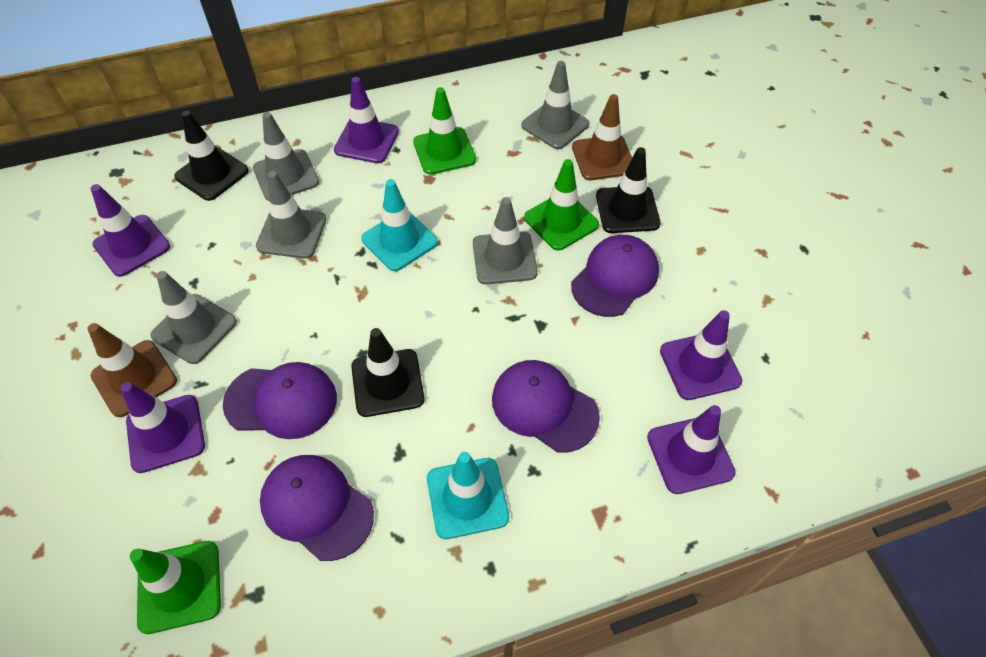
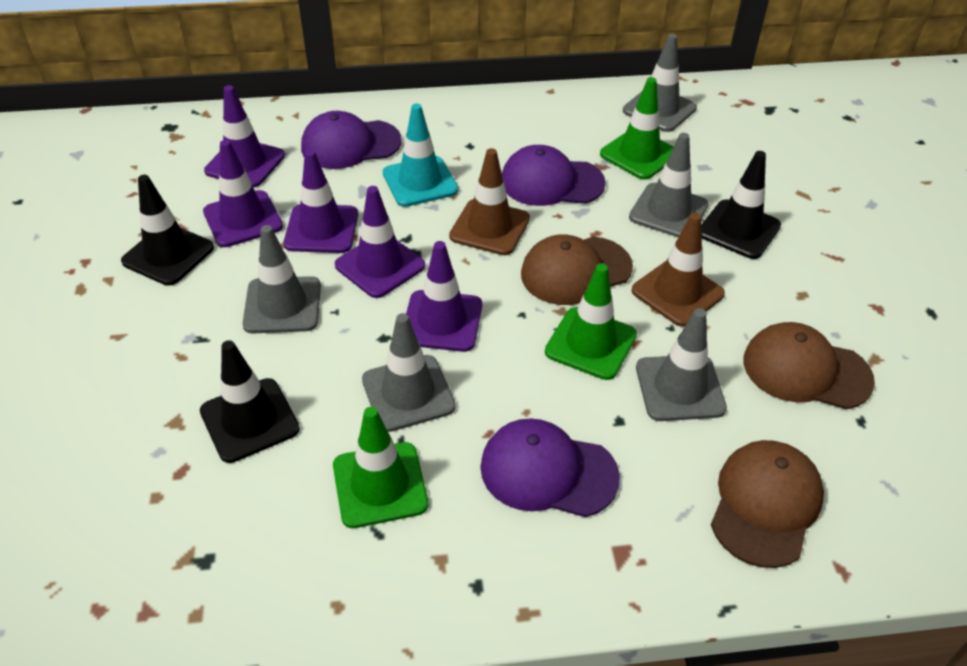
brown cap: 0 -> 3
purple cap: 4 -> 3
turquoise traffic cone: 2 -> 1

